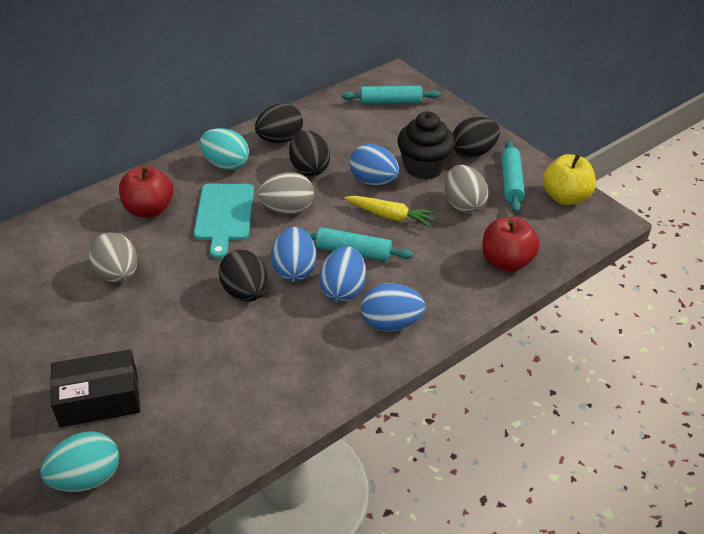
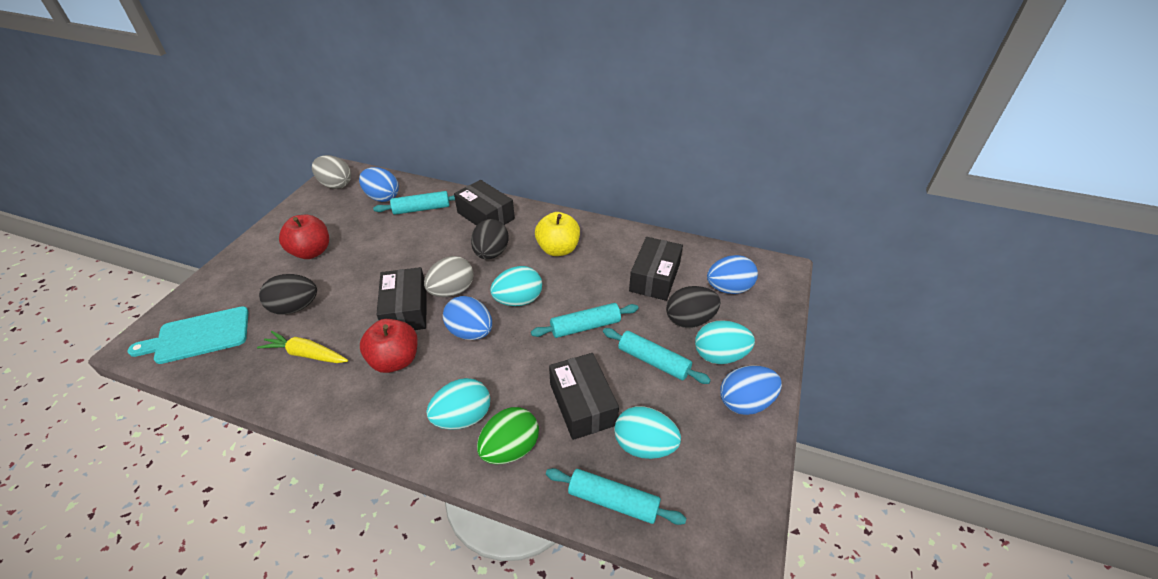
black box: 1 -> 4
black cupcake: 1 -> 0
black egg: 4 -> 3
green egg: 0 -> 1
grey egg: 3 -> 2
turquoise egg: 2 -> 4
turquoise rolling pin: 3 -> 4

